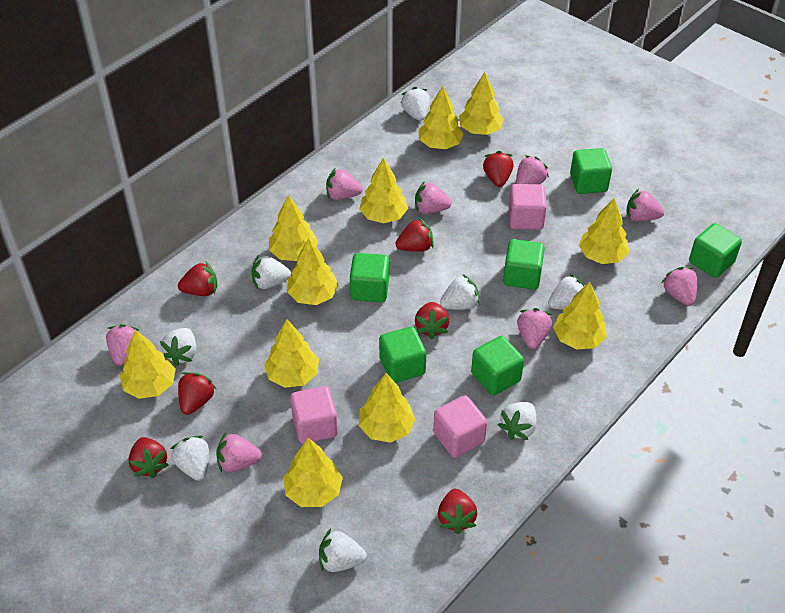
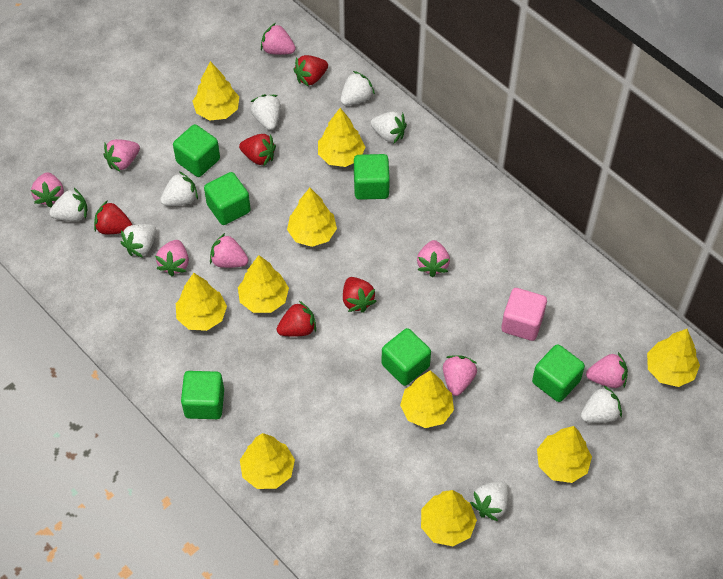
pink cube: 3 -> 1
red strawberry: 7 -> 5
yellow tree: 11 -> 10

